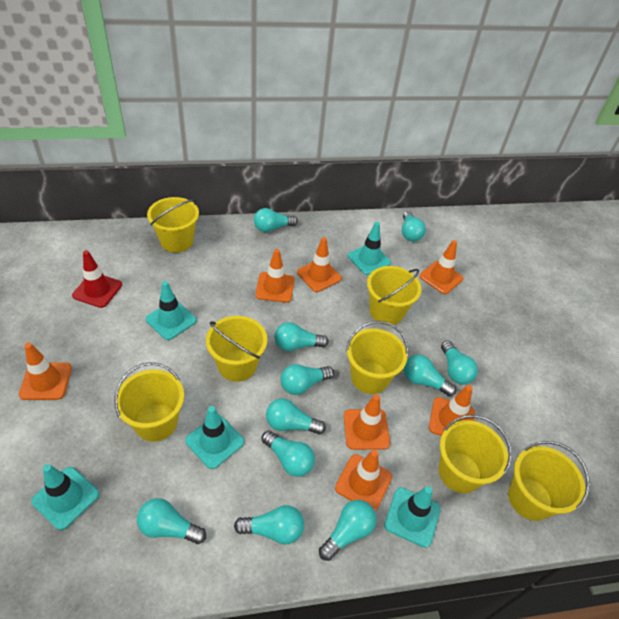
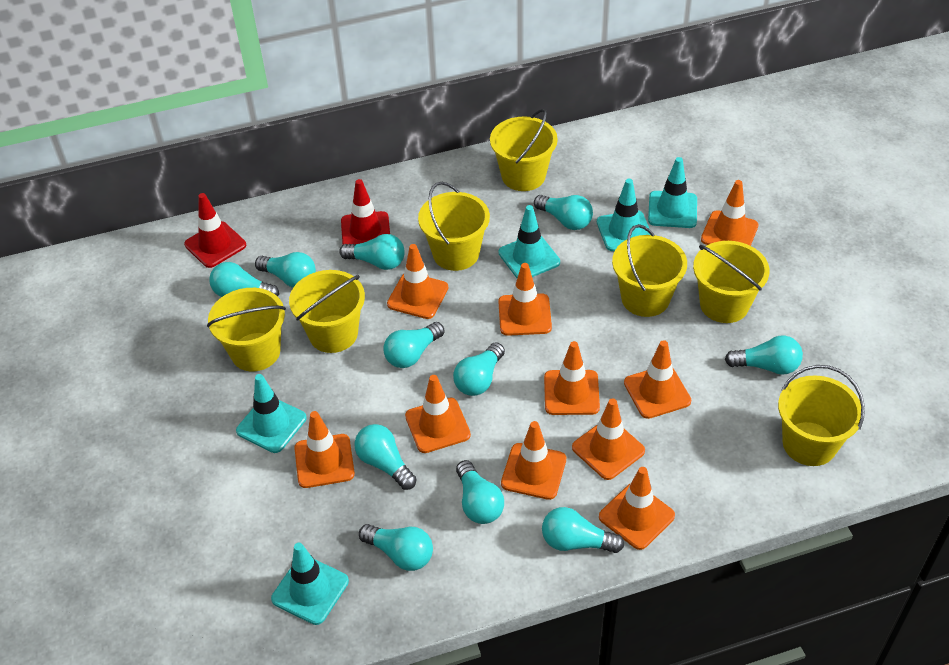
orange traffic cone: 7 -> 10
red traffic cone: 1 -> 2

